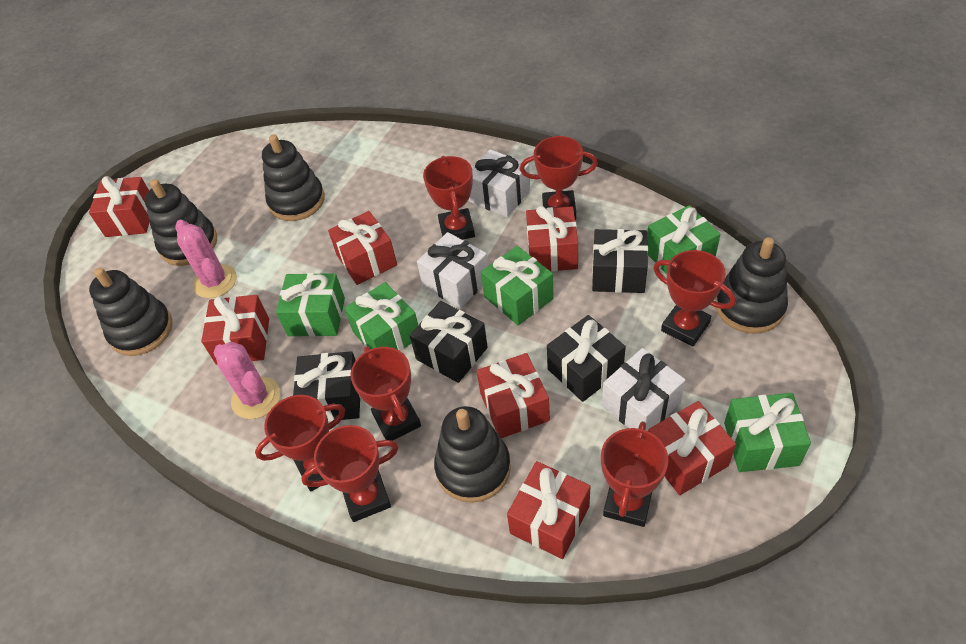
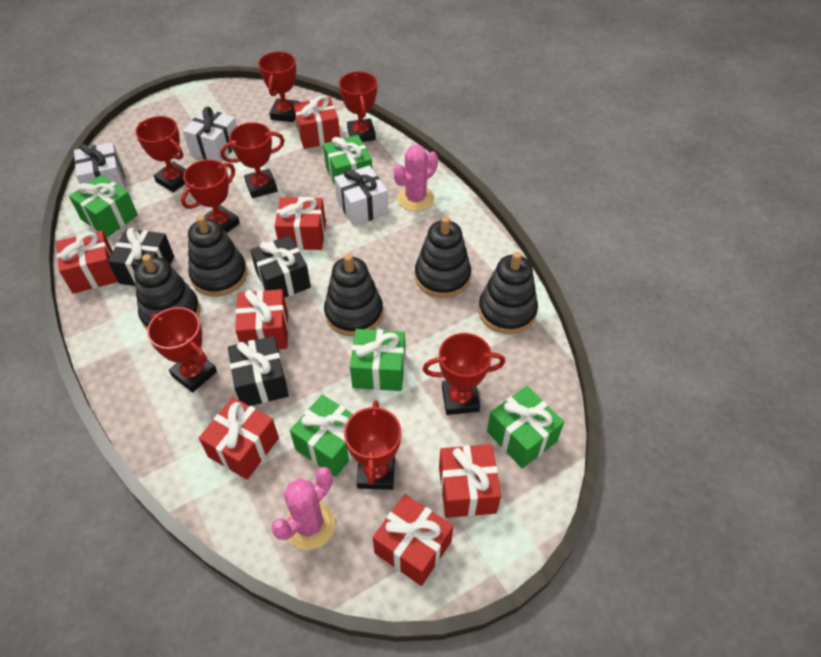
black gift: 4 -> 3
red trophy: 7 -> 8

